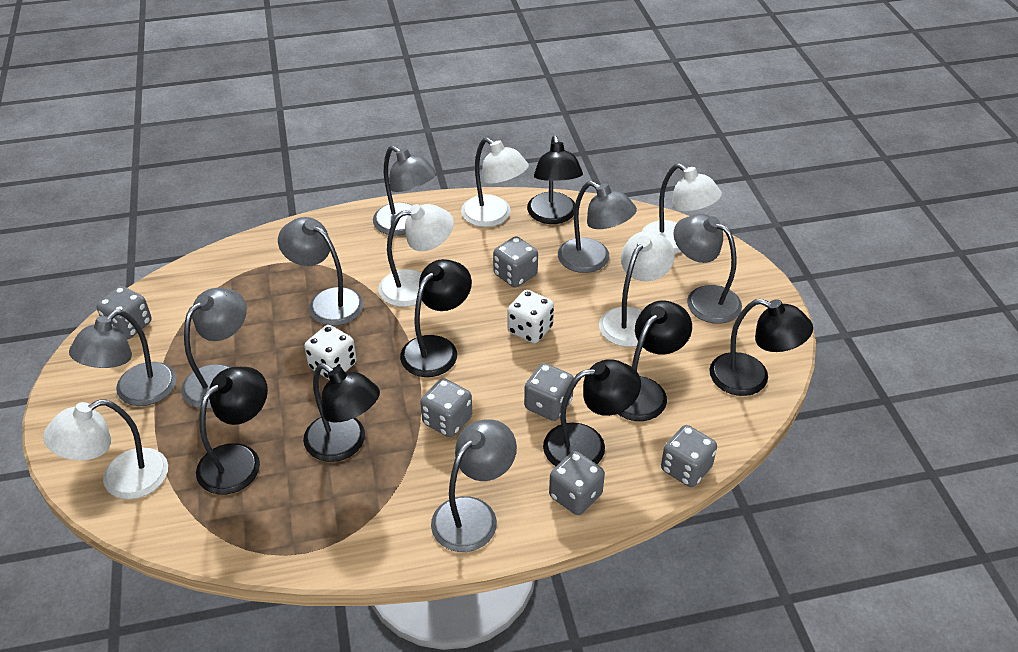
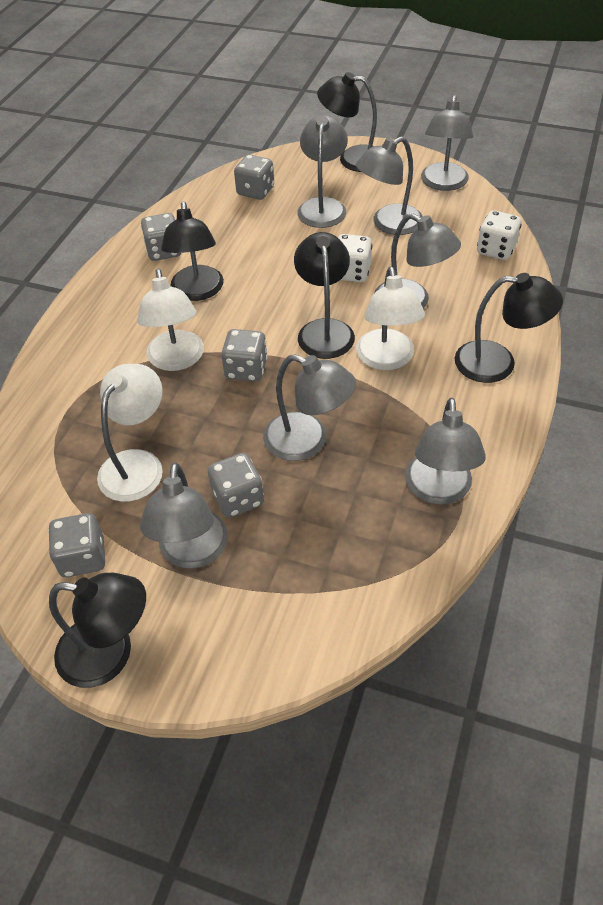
black lamp: 7 -> 5
grey dice: 6 -> 5
white lamp: 5 -> 3

